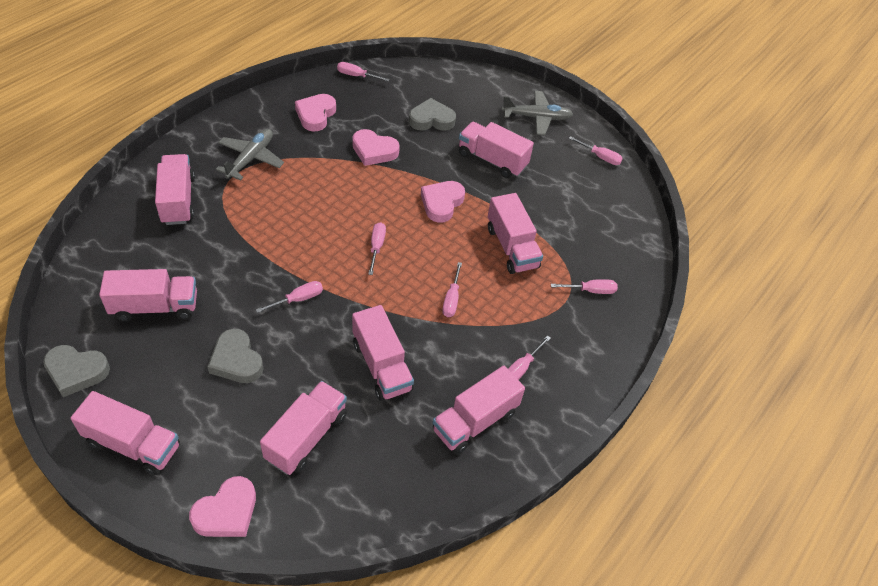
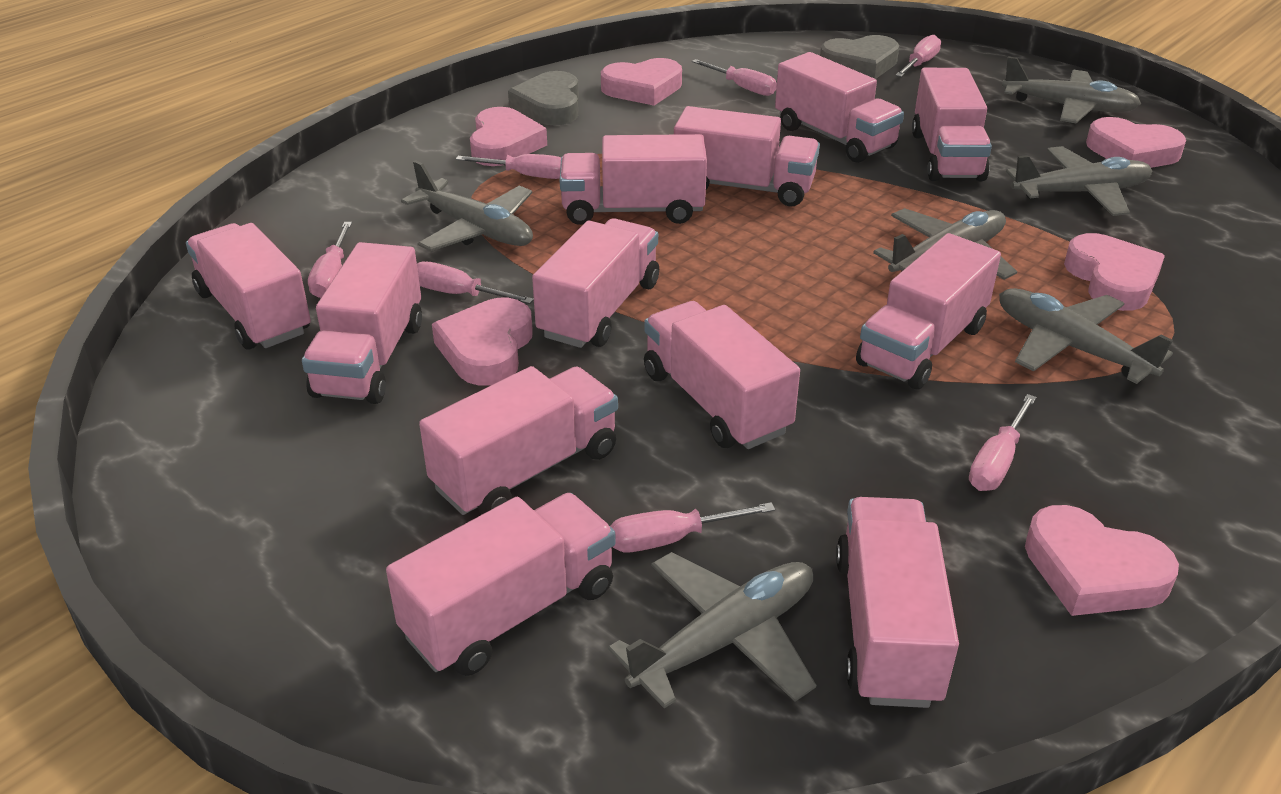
grey heart: 3 -> 2
grey plane: 2 -> 6
pink heart: 4 -> 6
pink truck: 8 -> 12

